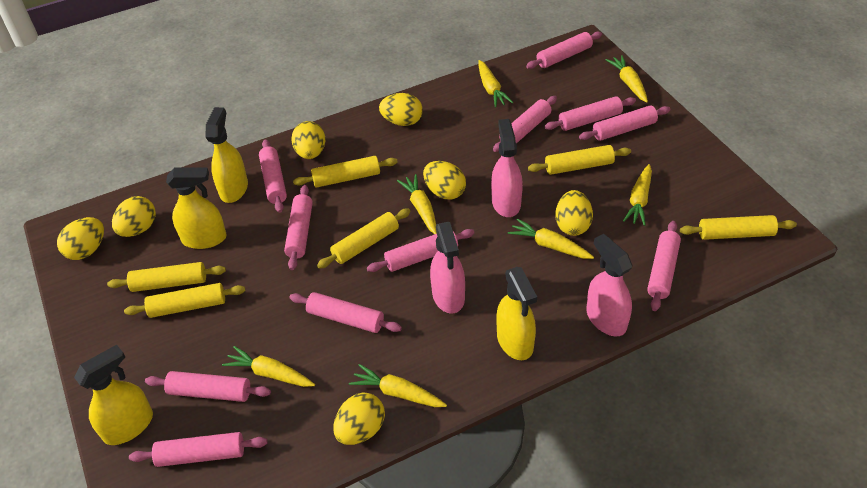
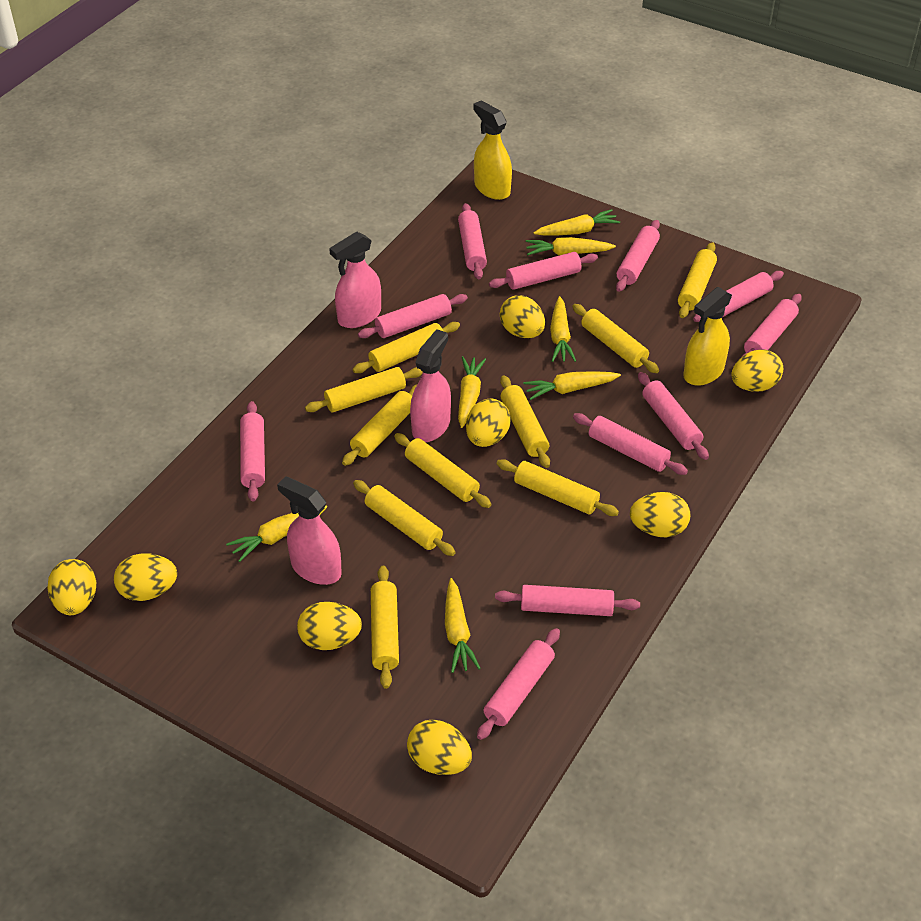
yellow egg: 7 -> 8
yellow rolling pin: 6 -> 10
yellow spray bottle: 4 -> 2

